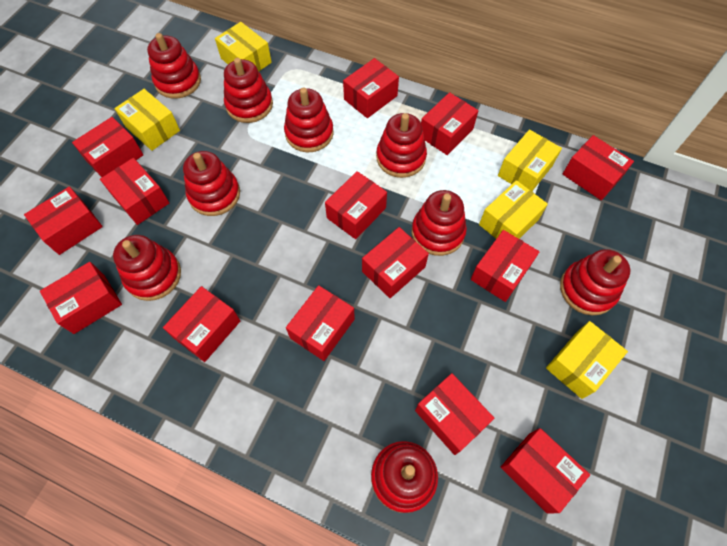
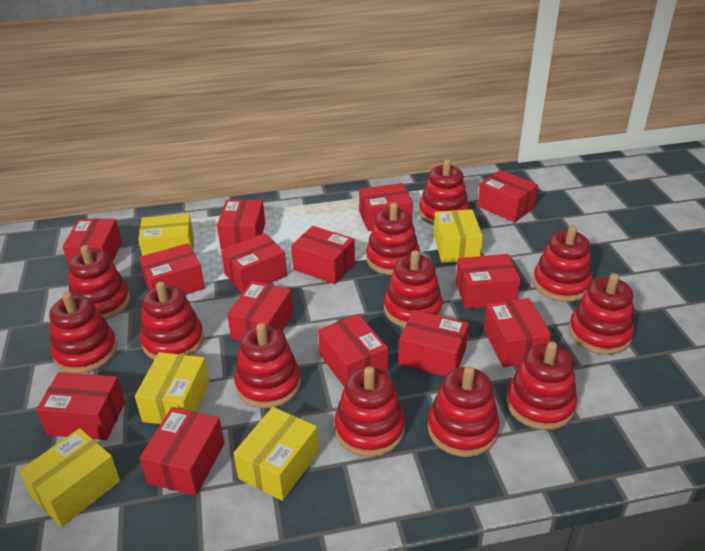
red stacking toy: 9 -> 12

